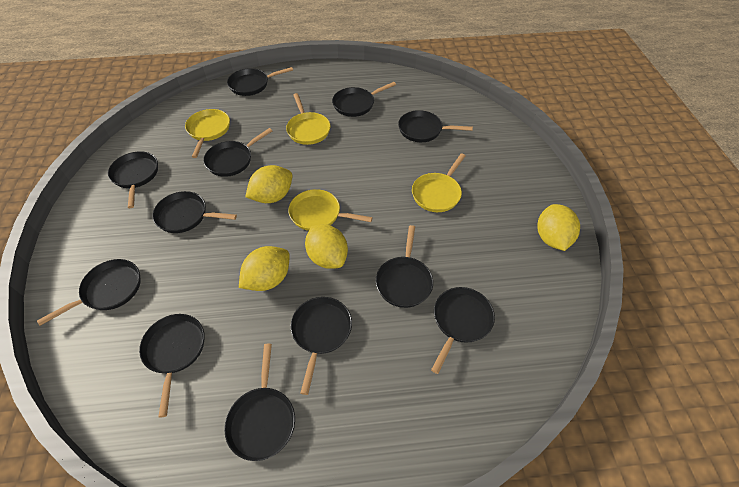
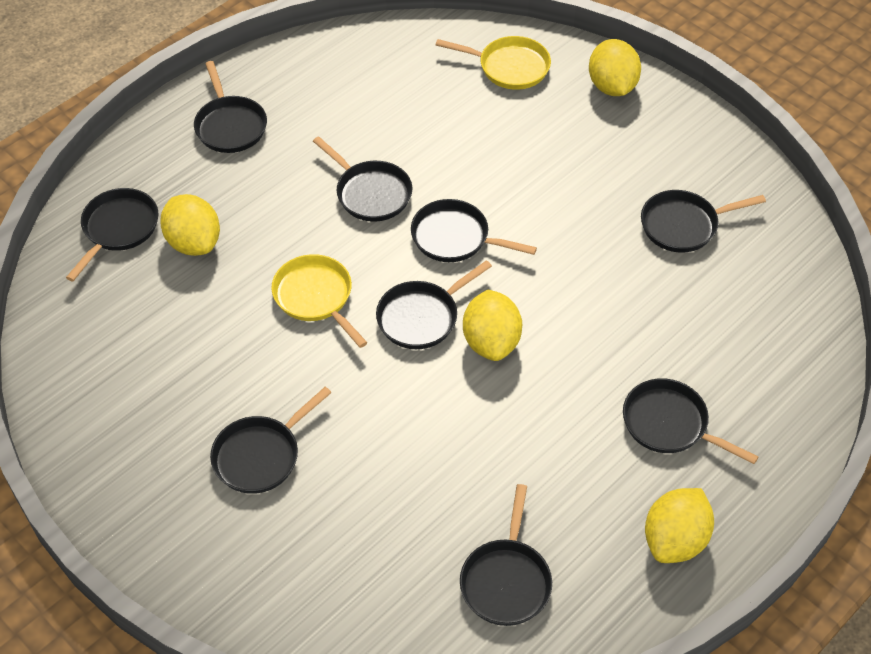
black pan: 12 -> 9
yellow pan: 4 -> 2

